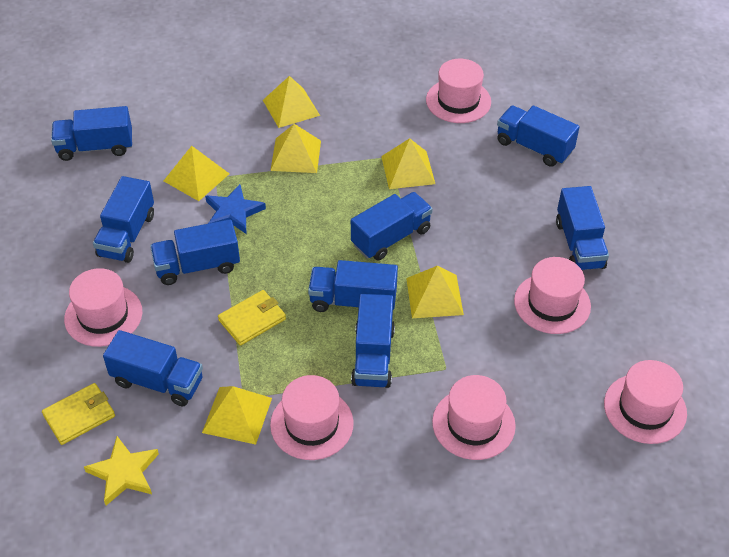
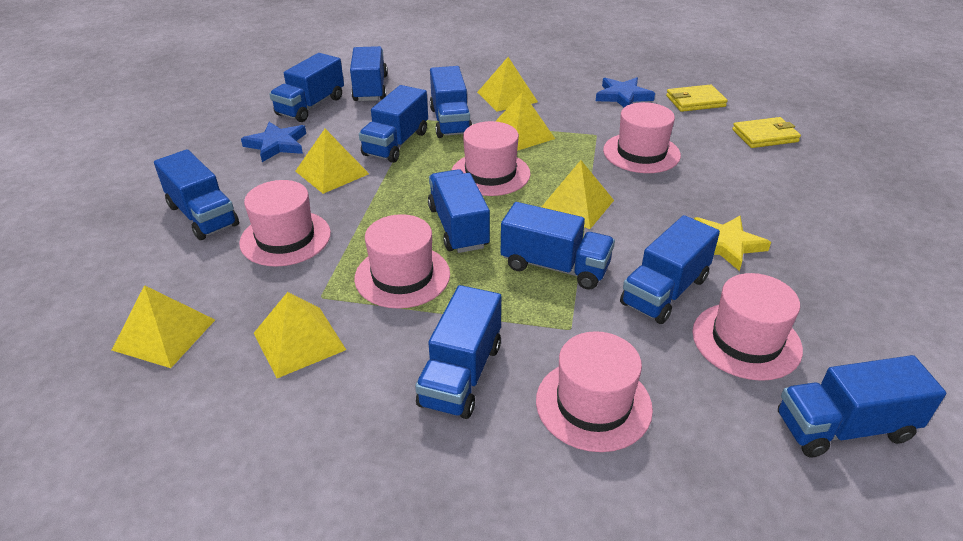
blue star: 1 -> 2
blue truck: 9 -> 10

